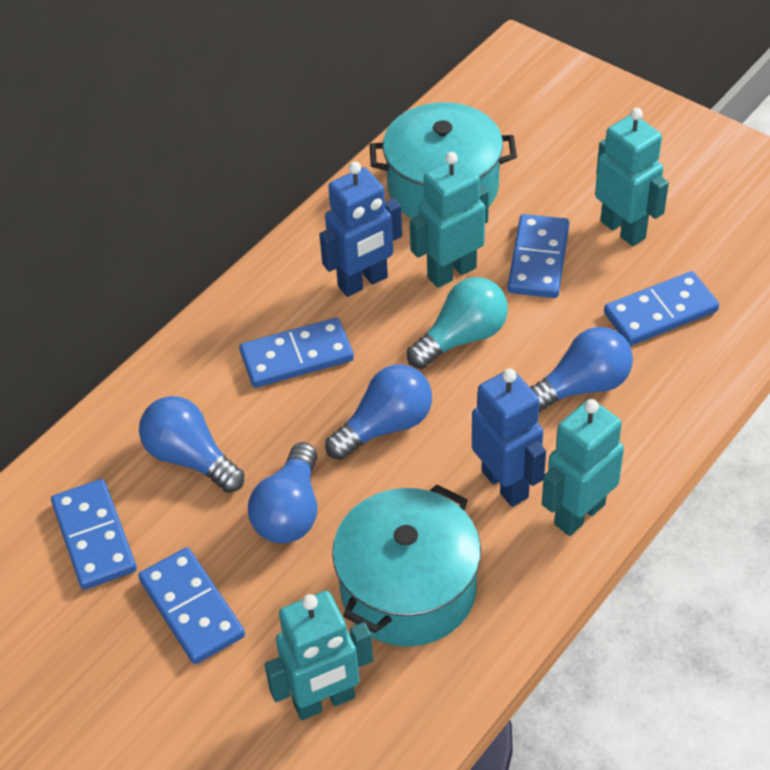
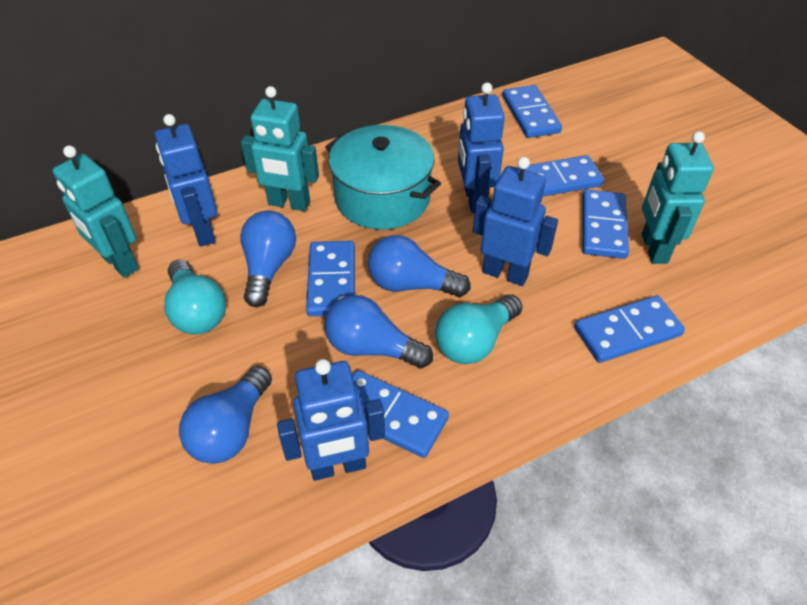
blue domino: 5 -> 6
blue robot: 2 -> 4
turquoise light bulb: 1 -> 2
turquoise pot: 2 -> 1
turquoise robot: 4 -> 3

